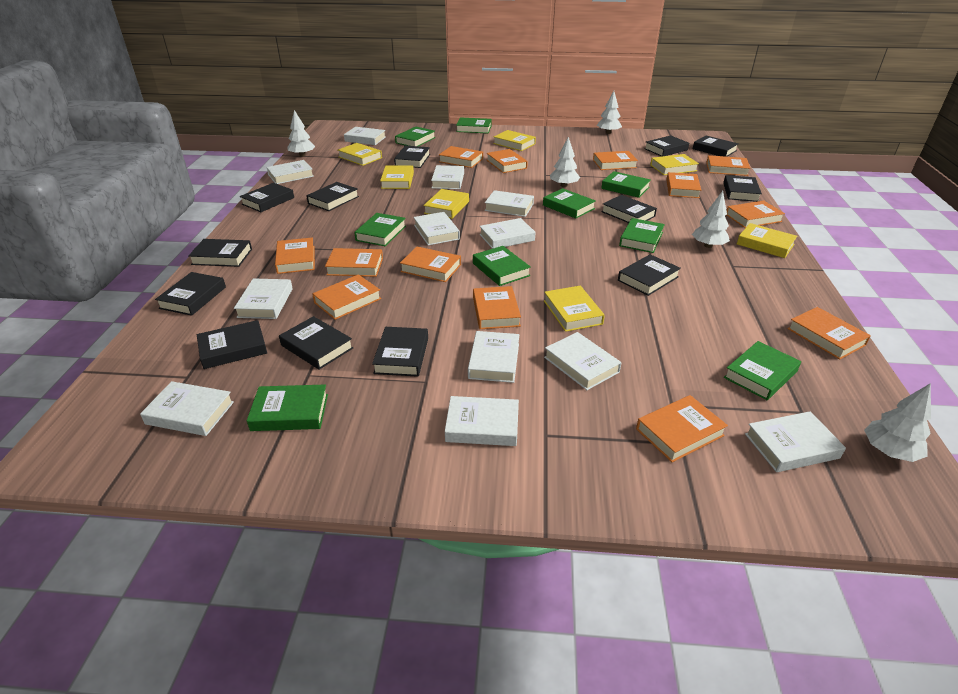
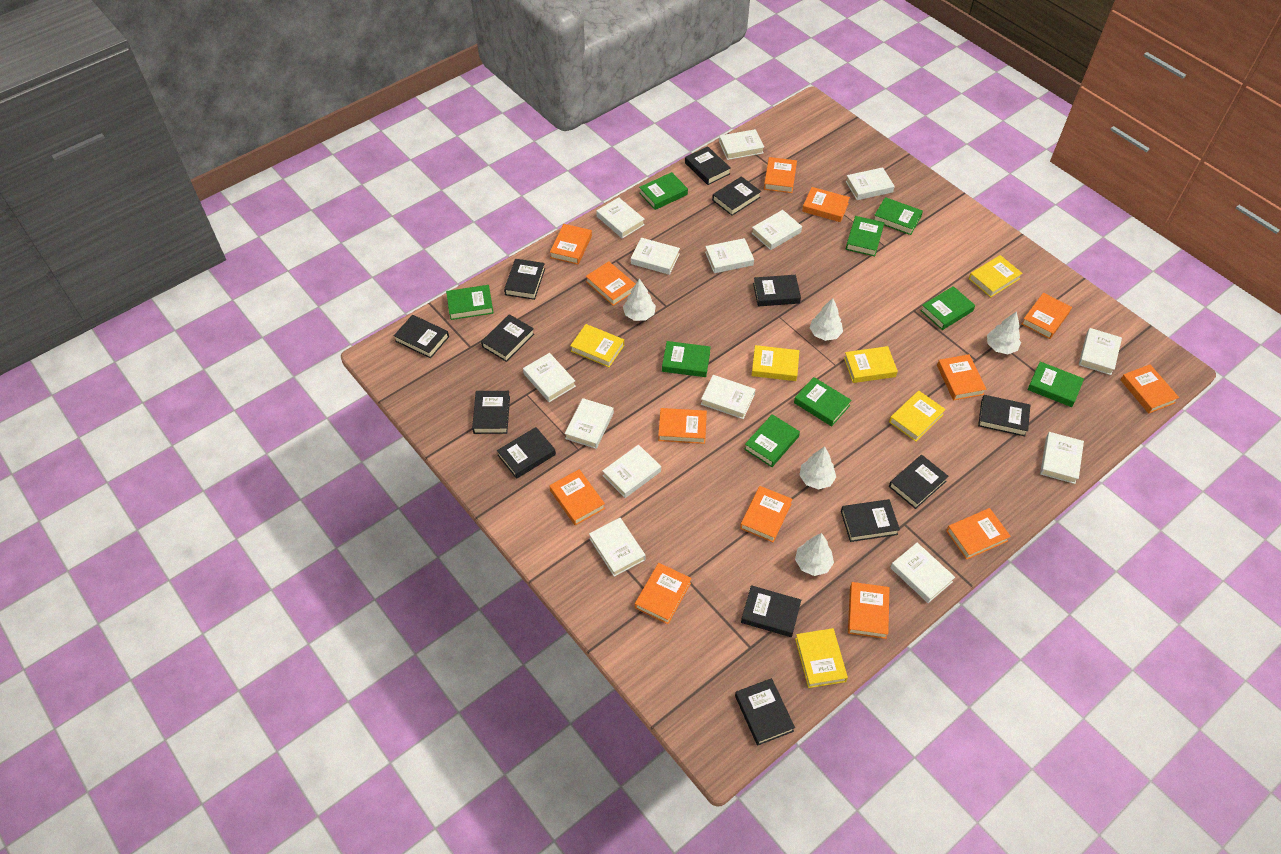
white book: 12 -> 14
yellow book: 7 -> 6

